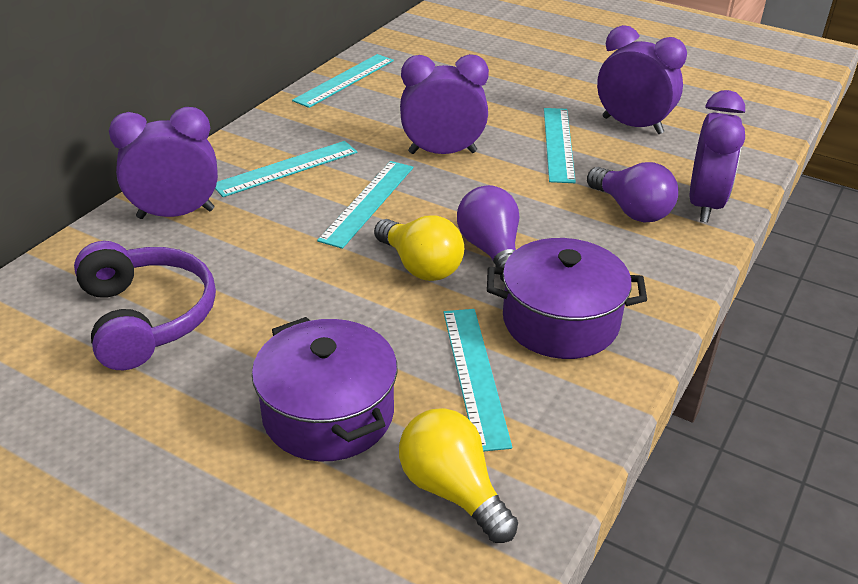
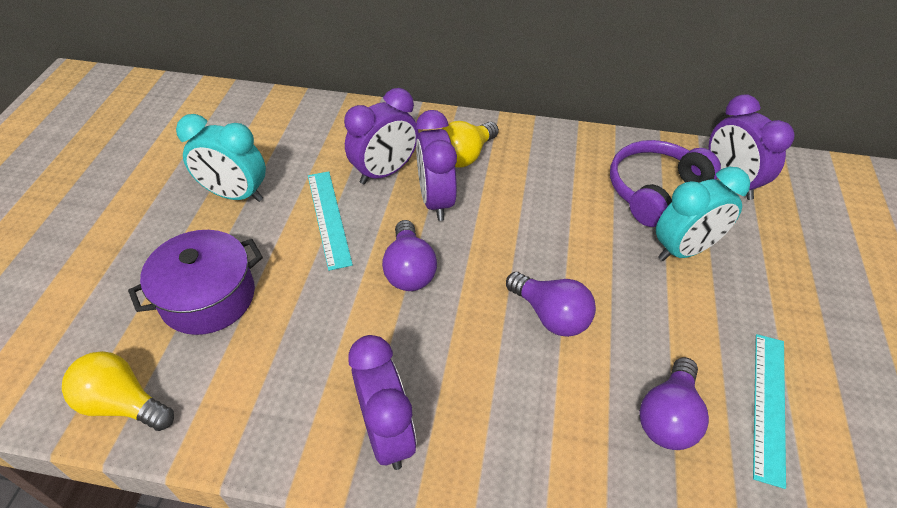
purple light bulb: 2 -> 3
purple pot: 2 -> 1
turquoise clock: 0 -> 2
turquoise ruler: 5 -> 2

